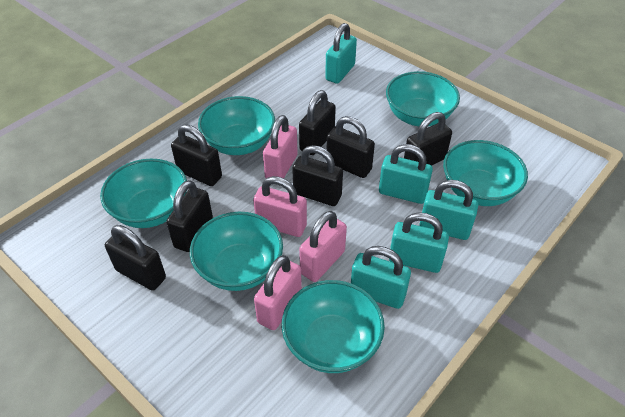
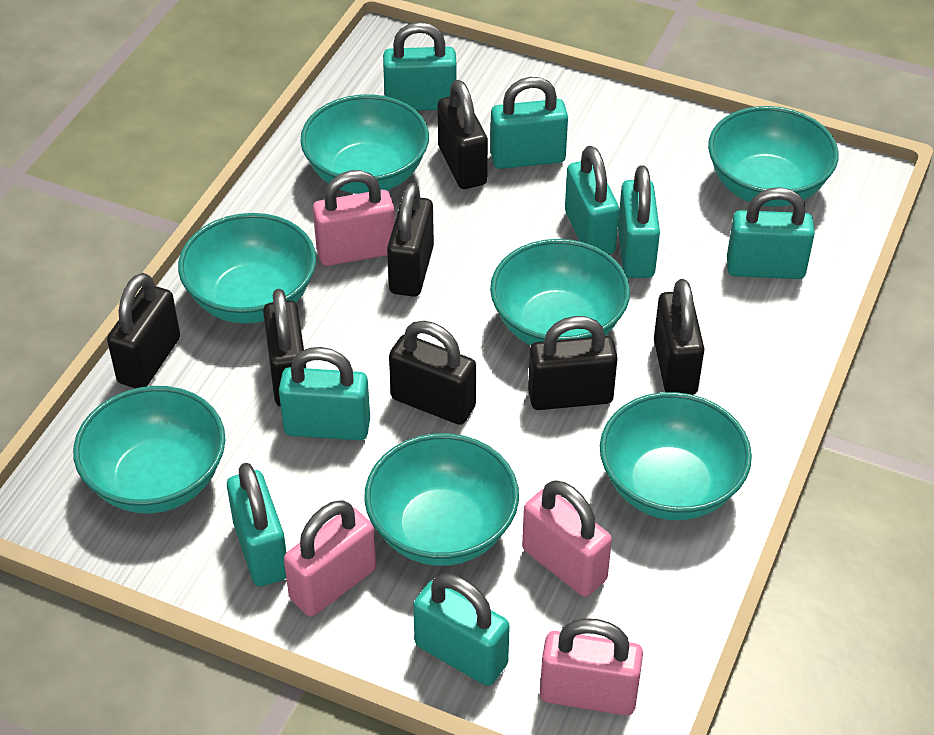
turquoise bowl: 6 -> 7
turquoise padlock: 5 -> 8

